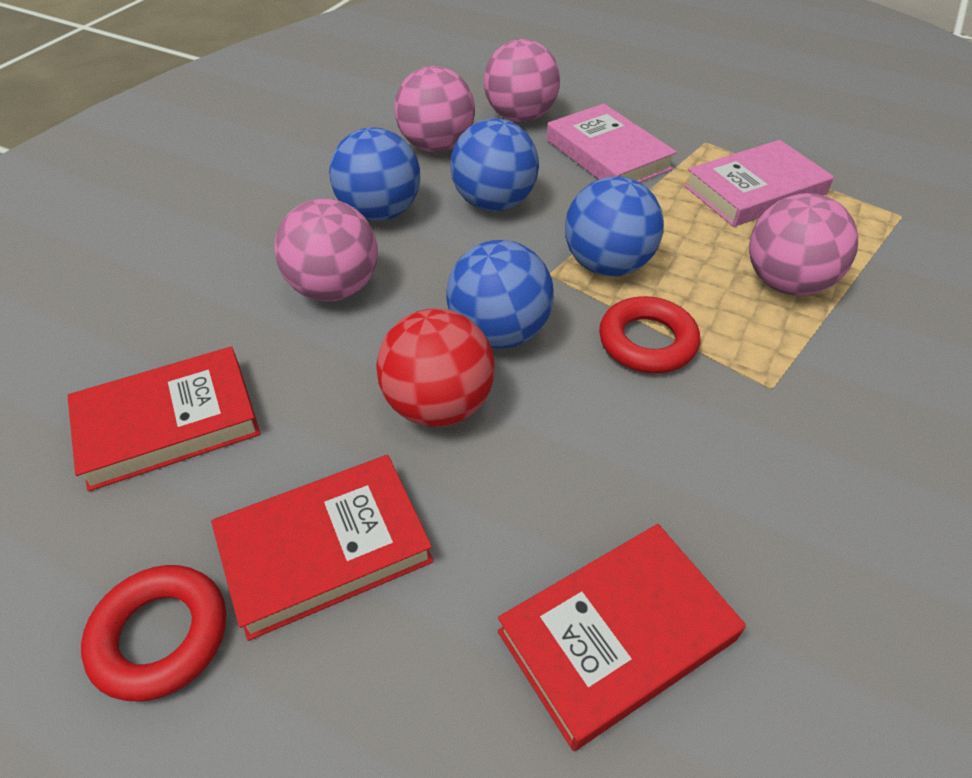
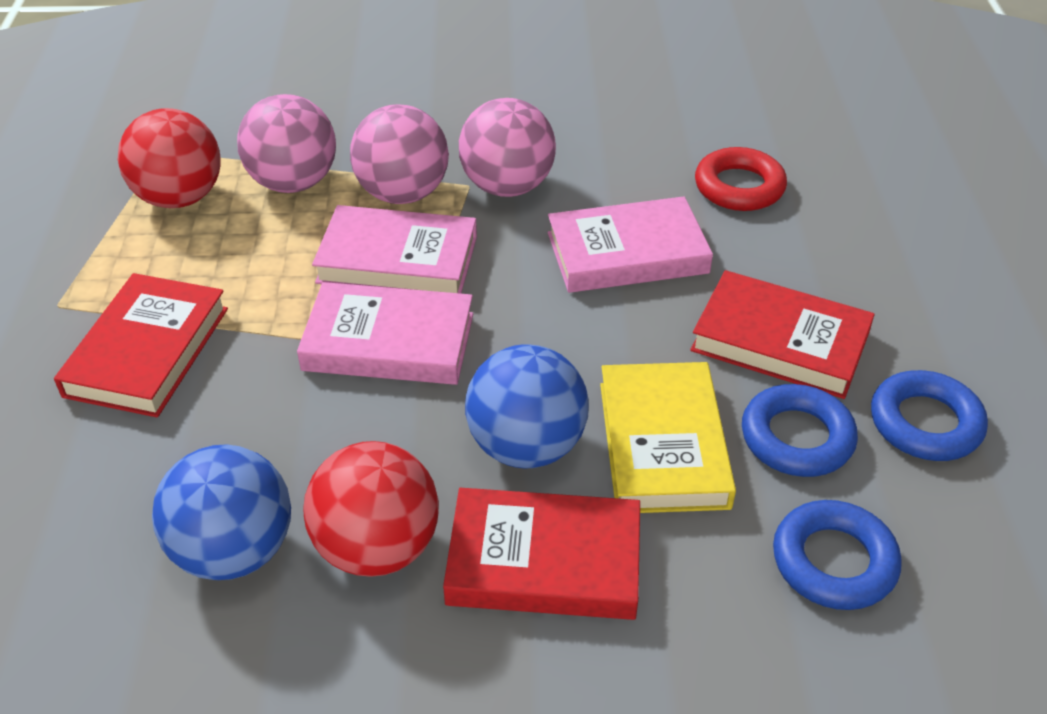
blue ball: 4 -> 2
blue ring: 0 -> 3
pink ball: 4 -> 3
pink book: 2 -> 3
red ball: 1 -> 2
red ring: 2 -> 1
yellow book: 0 -> 1

